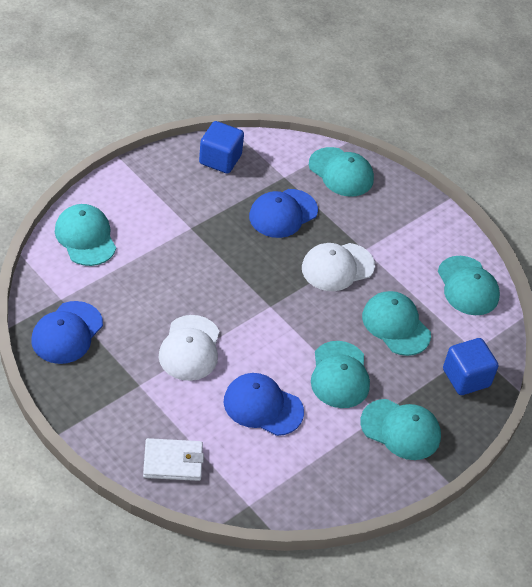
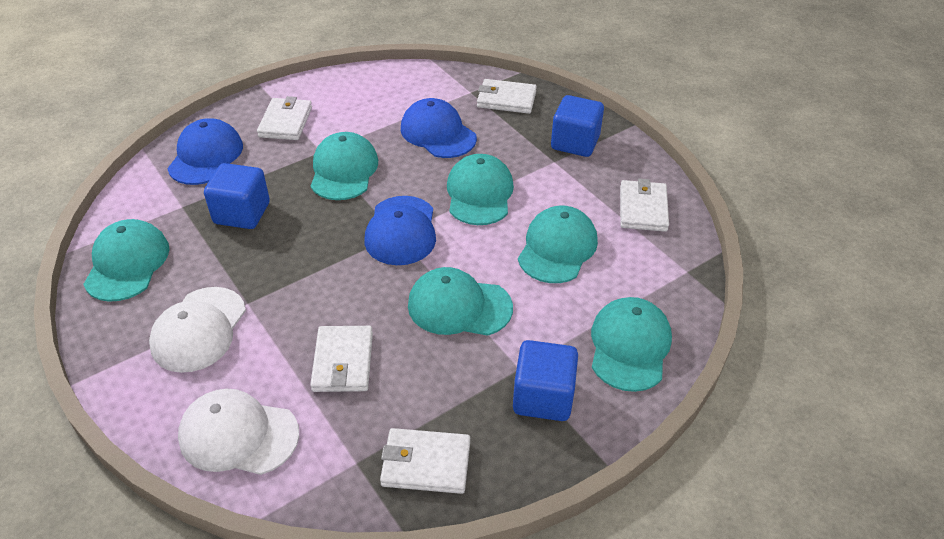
blue cube: 2 -> 3
white wallet: 1 -> 5

